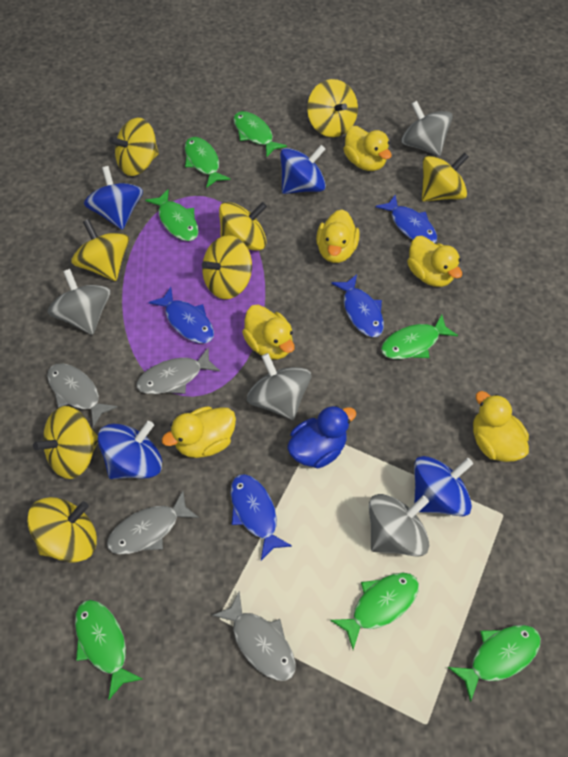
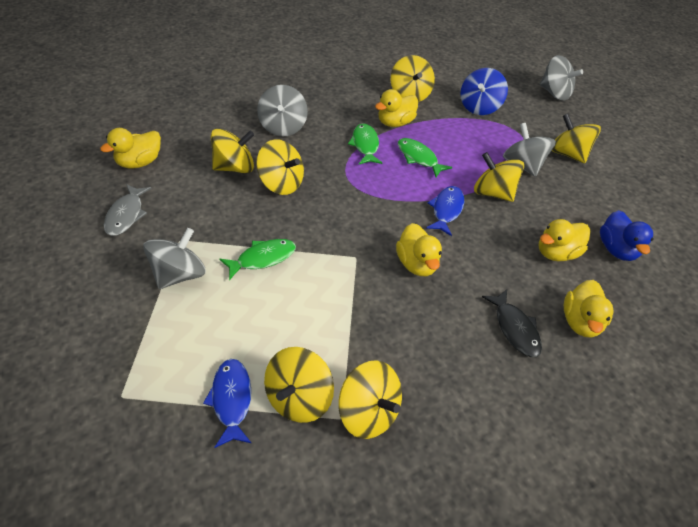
black fish: 0 -> 1
blue fish: 4 -> 2
blue spinning top: 4 -> 1
green fish: 7 -> 3
grey fish: 4 -> 1
yellow duck: 6 -> 5
yellow spinning top: 8 -> 7

